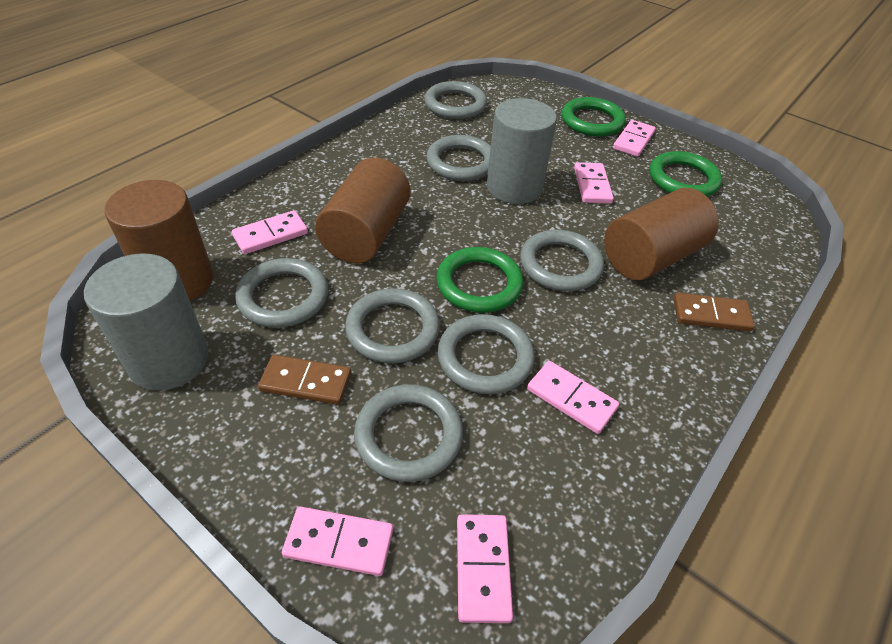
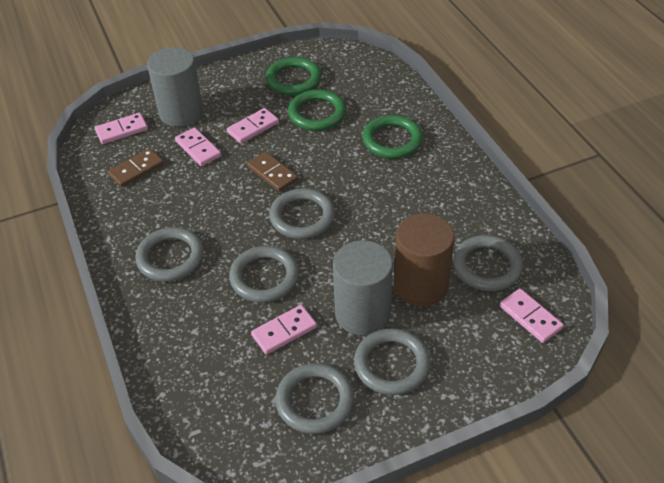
brown cylinder: 3 -> 1
grey ring: 7 -> 6
pink domino: 6 -> 5

